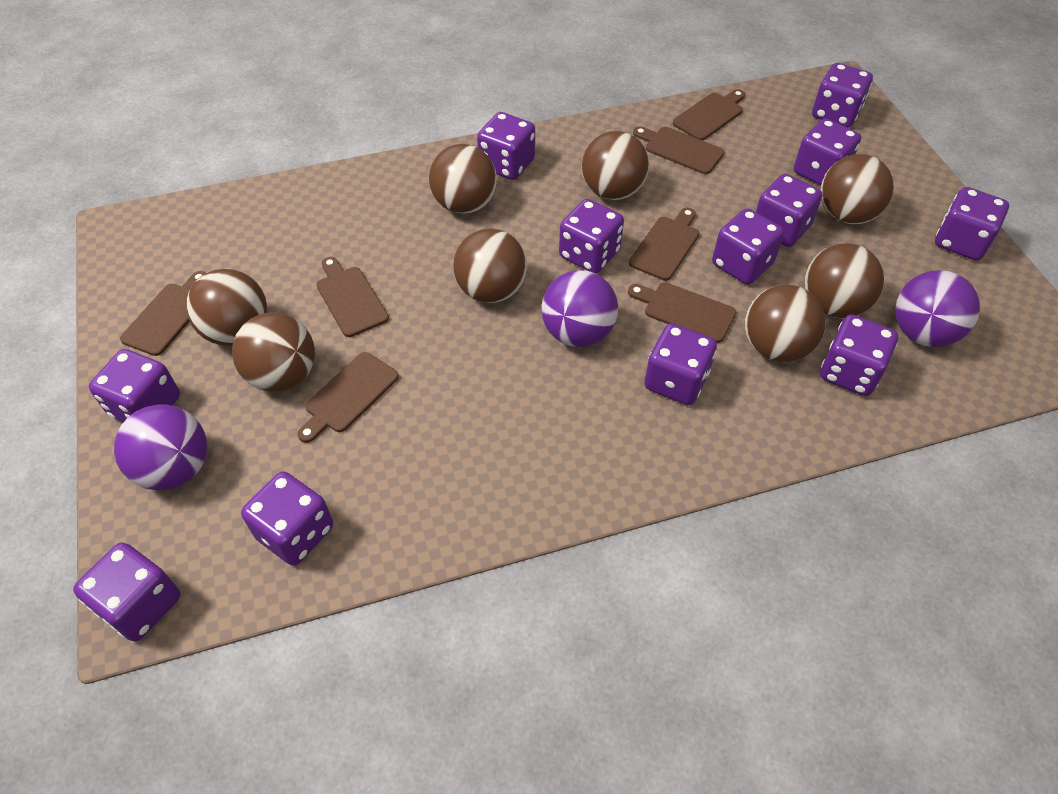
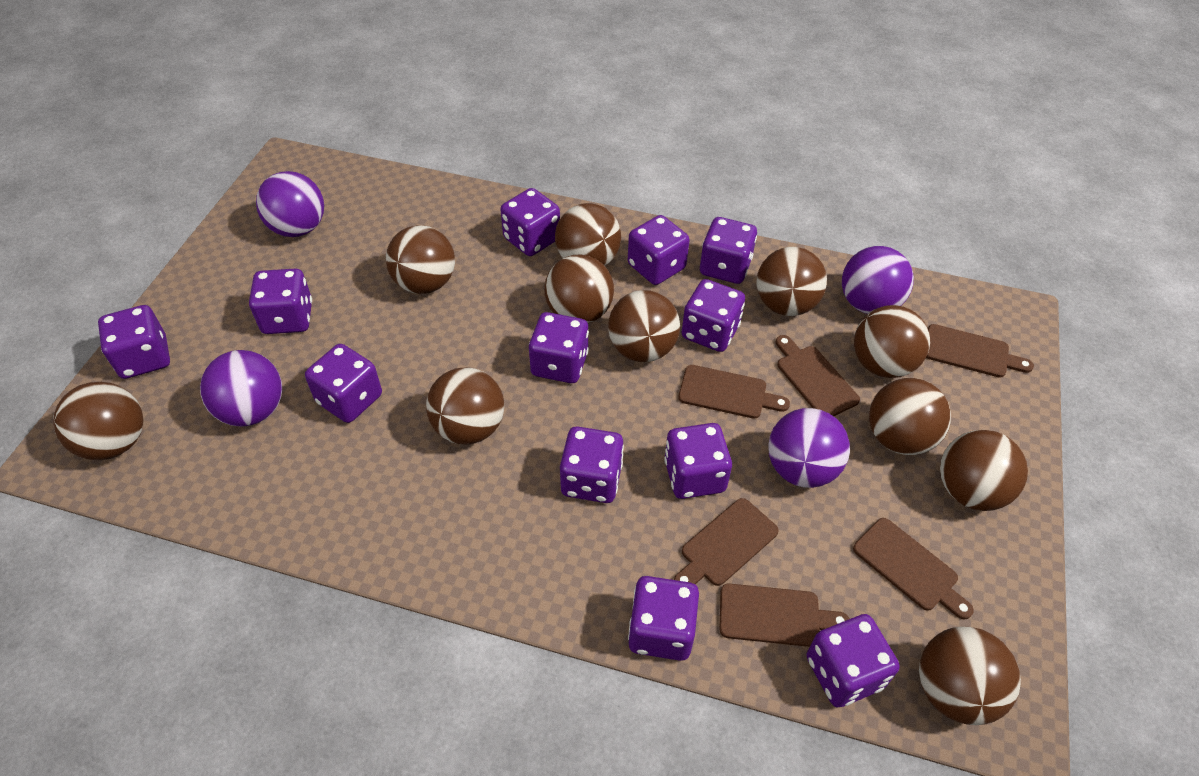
brown ball: 8 -> 11
brown cutting board: 7 -> 6
purple ball: 3 -> 4

